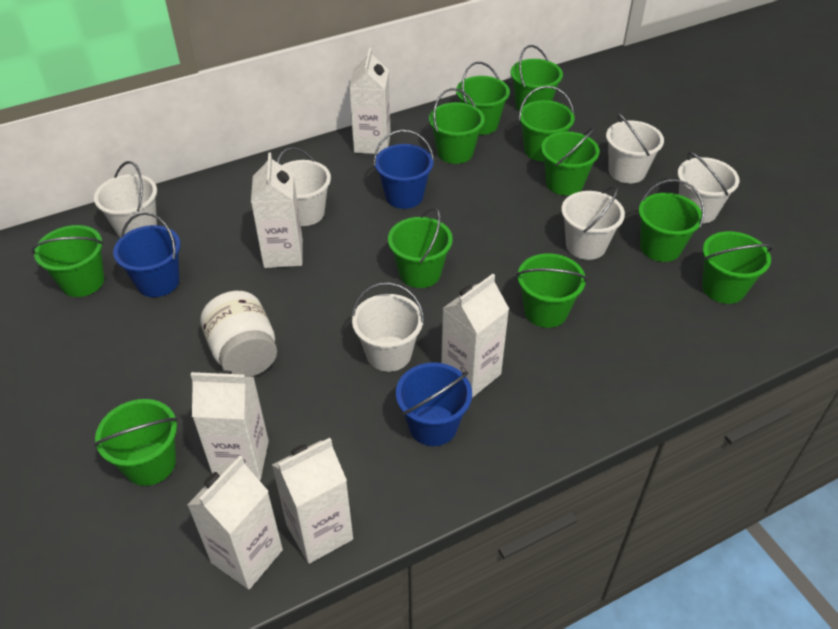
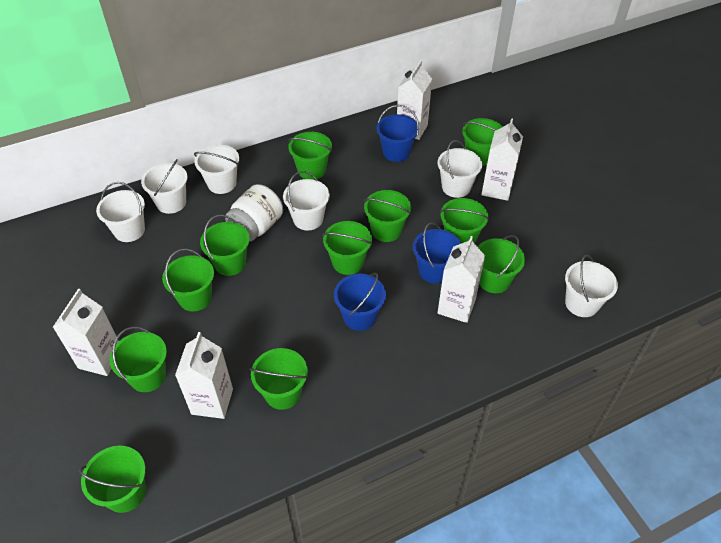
white carton: 6 -> 5

